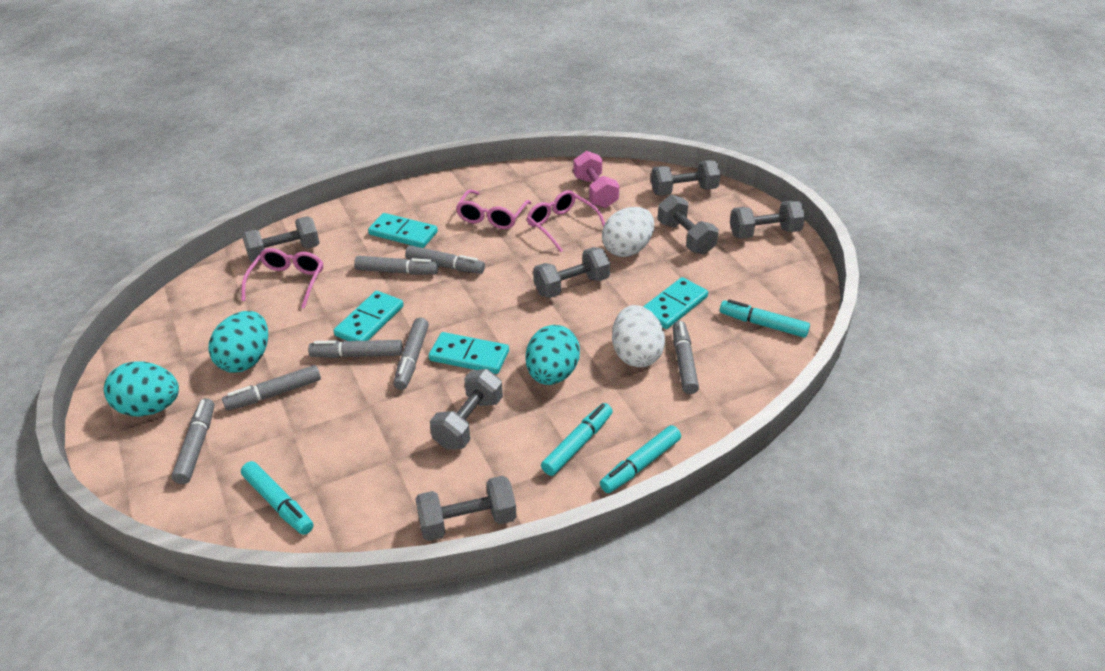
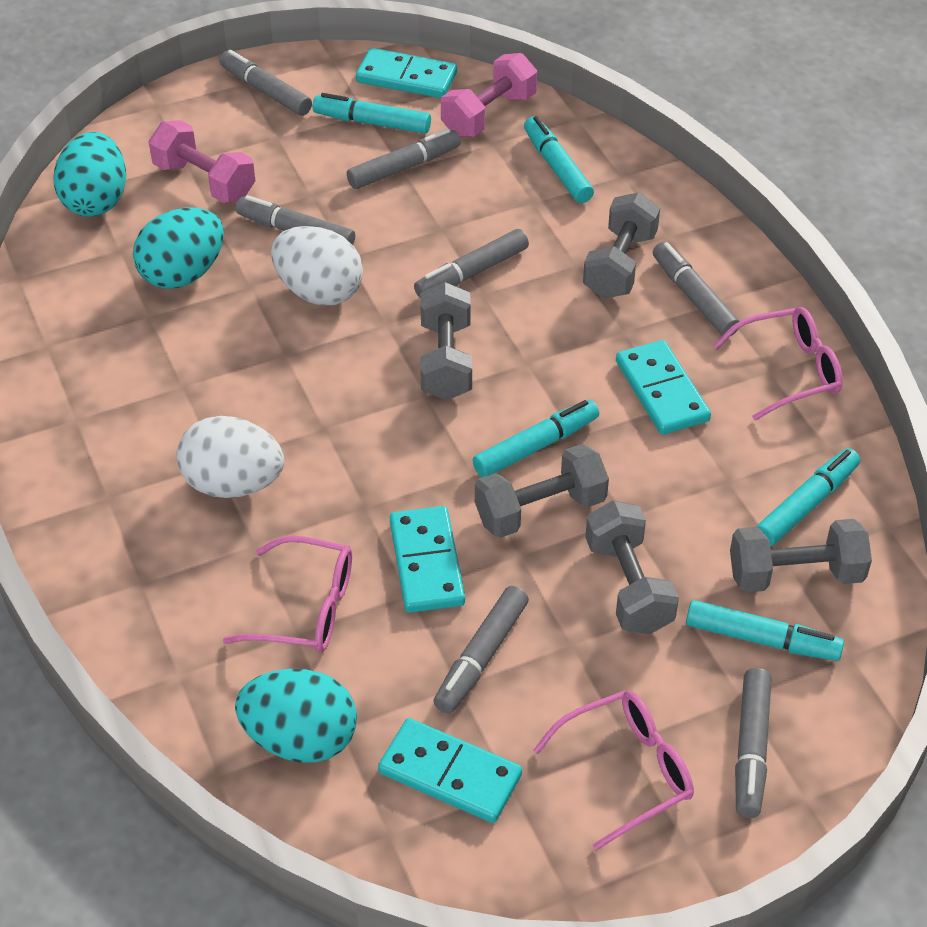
grey dumbbell: 7 -> 5
pink dumbbell: 1 -> 2
turquoise marker: 4 -> 5

